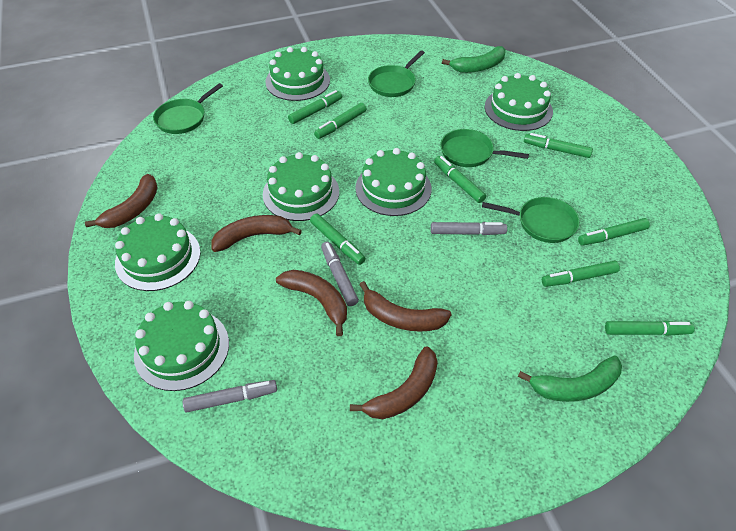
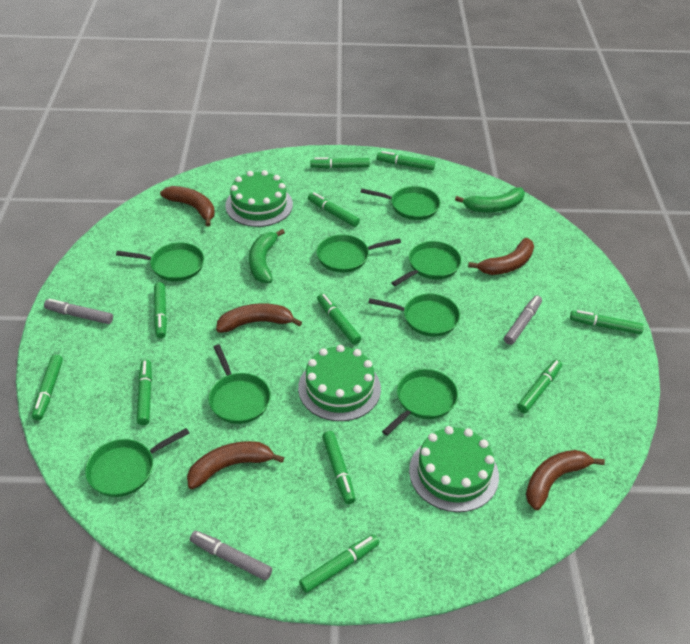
green cake: 6 -> 3
green marker: 8 -> 11
green pan: 4 -> 8

